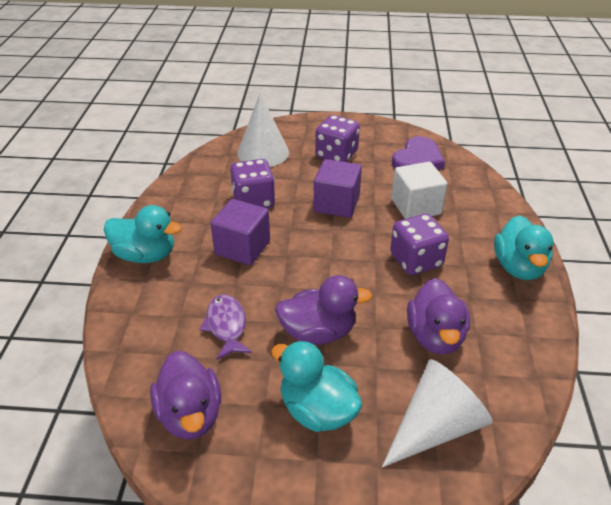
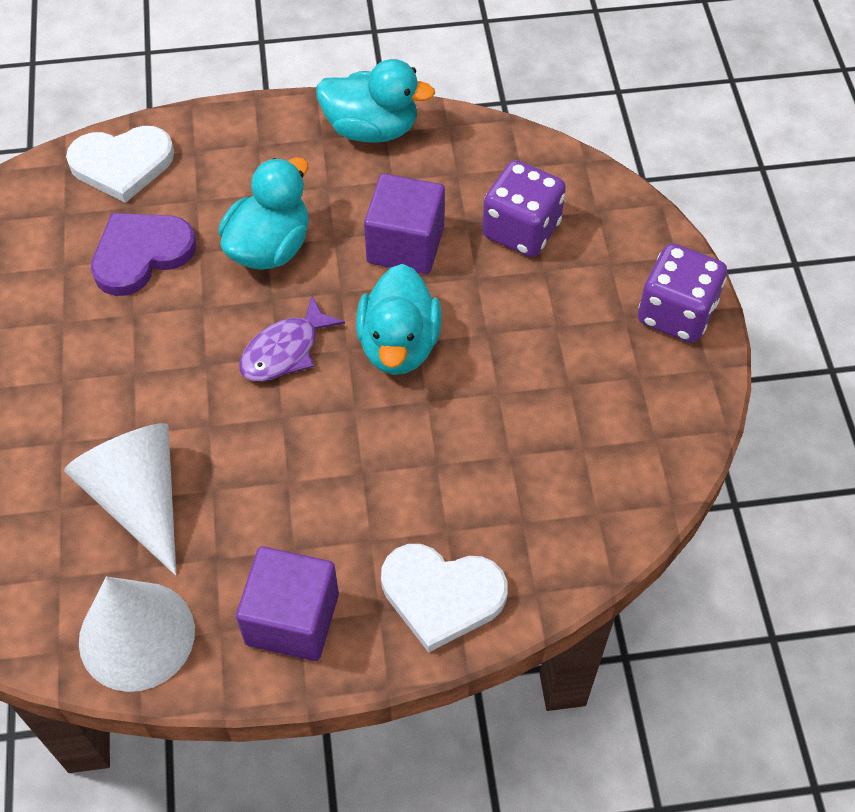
purple dice: 3 -> 2
purple duck: 3 -> 0
white cube: 1 -> 0
white heart: 0 -> 2

